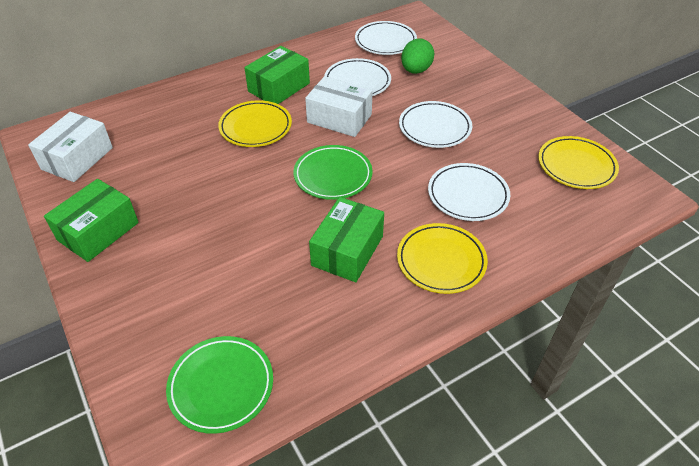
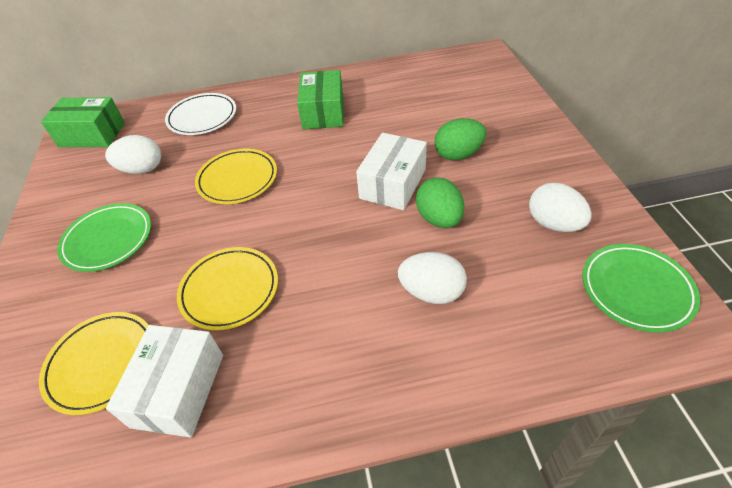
green box: 3 -> 2
green egg: 1 -> 2
white egg: 0 -> 3
white plate: 4 -> 1

